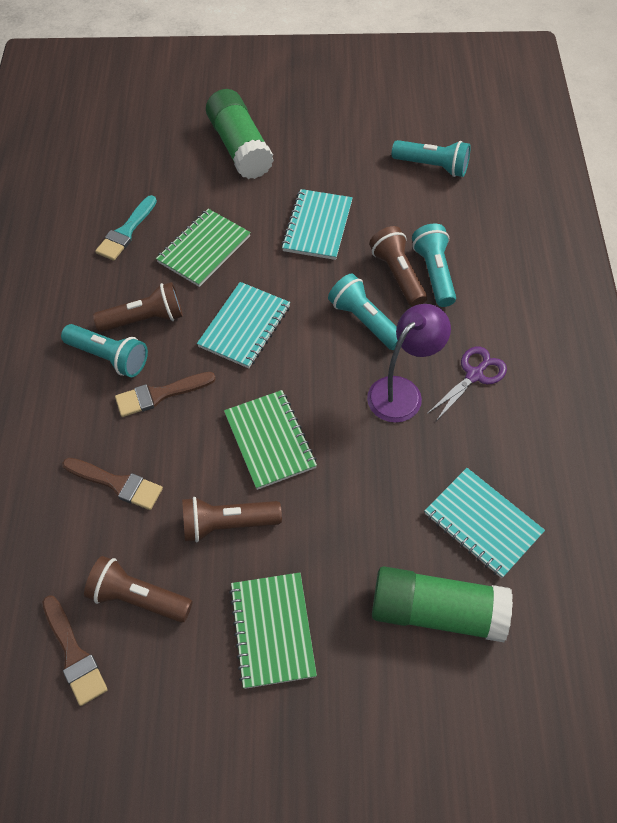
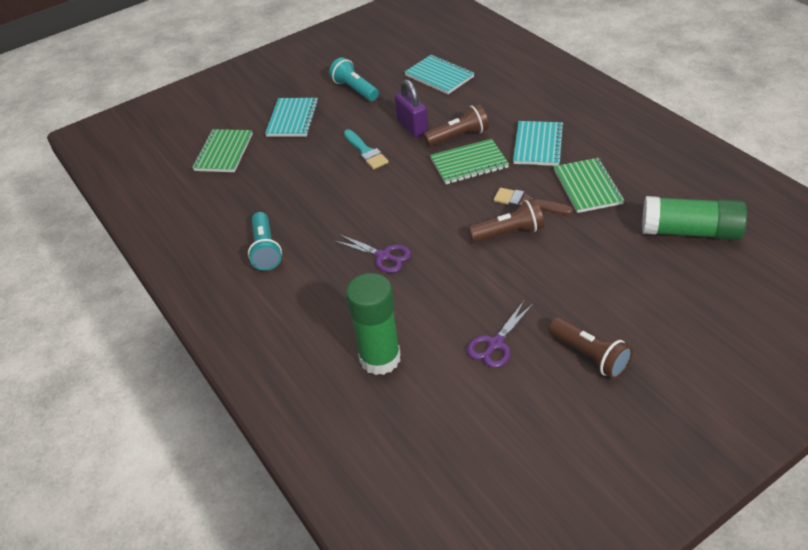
brown brush: 3 -> 1
brown flashlight: 4 -> 3
purple lamp: 1 -> 0
purple padlock: 0 -> 1
purple scissors: 1 -> 2
turquoise flashlight: 4 -> 2

